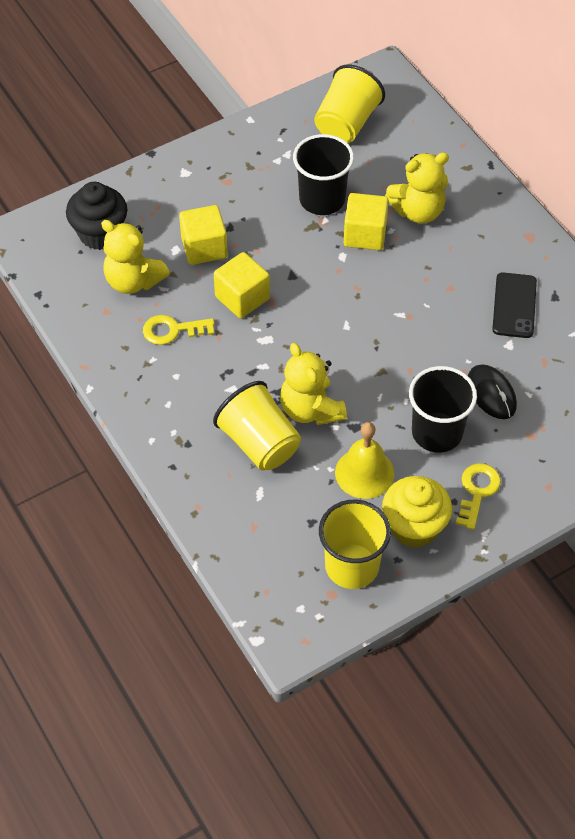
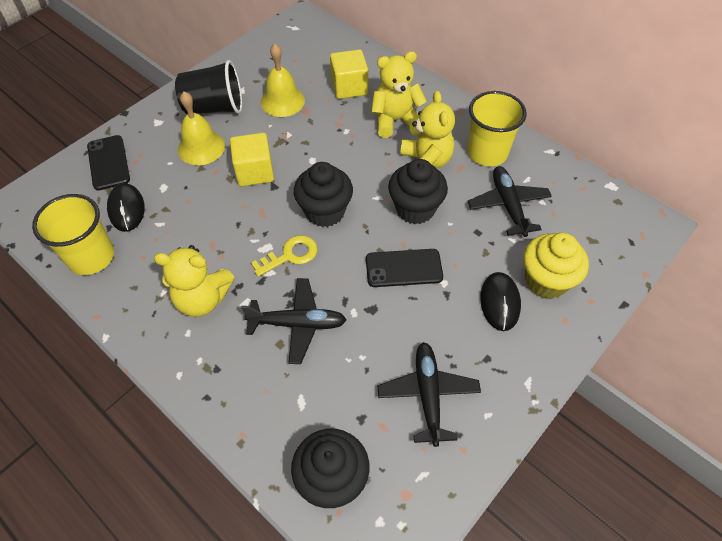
black cup: 2 -> 1
black cupcake: 1 -> 3
black mouse: 1 -> 2
black phone: 1 -> 2
black plane: 0 -> 3
yellow bell: 1 -> 2
yellow cube: 3 -> 2
yellow cup: 3 -> 2
yellow key: 2 -> 1

